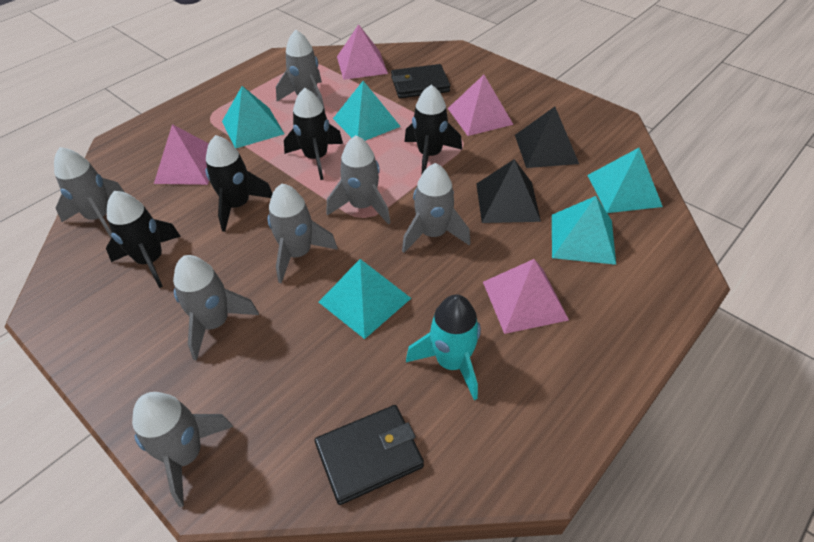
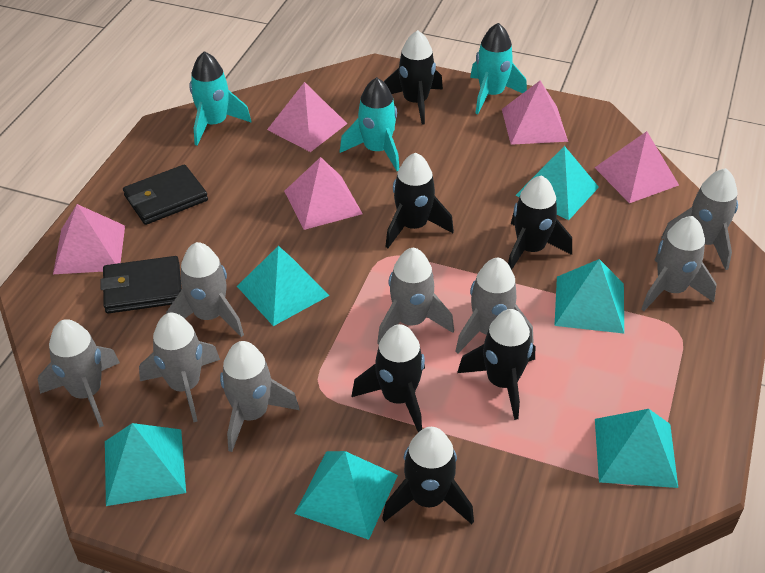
black pyramid: 2 -> 0
black rocket: 4 -> 6
grey rocket: 7 -> 8
pink pyramid: 4 -> 5
turquoise pyramid: 5 -> 6
turquoise rocket: 1 -> 3

